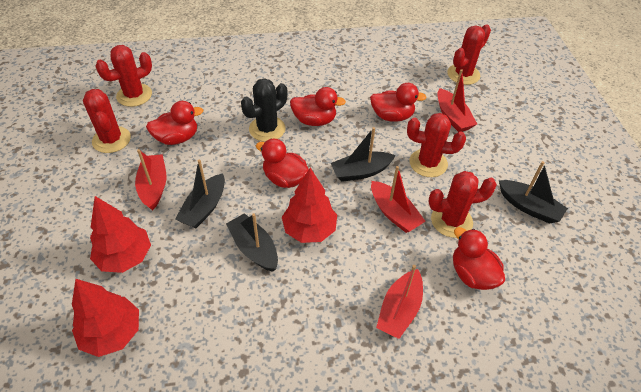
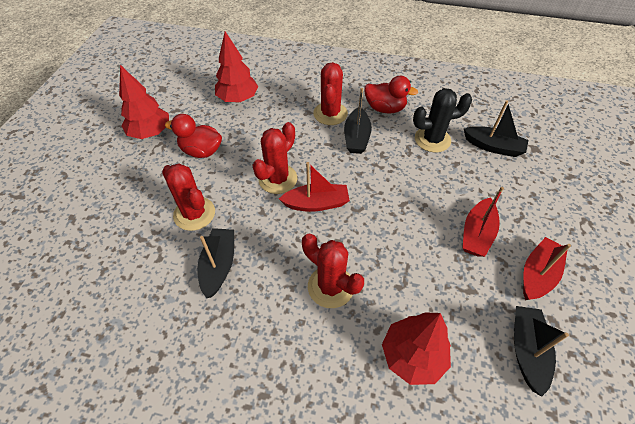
red boat: 4 -> 3
red cactus: 5 -> 4
red duck: 5 -> 2

